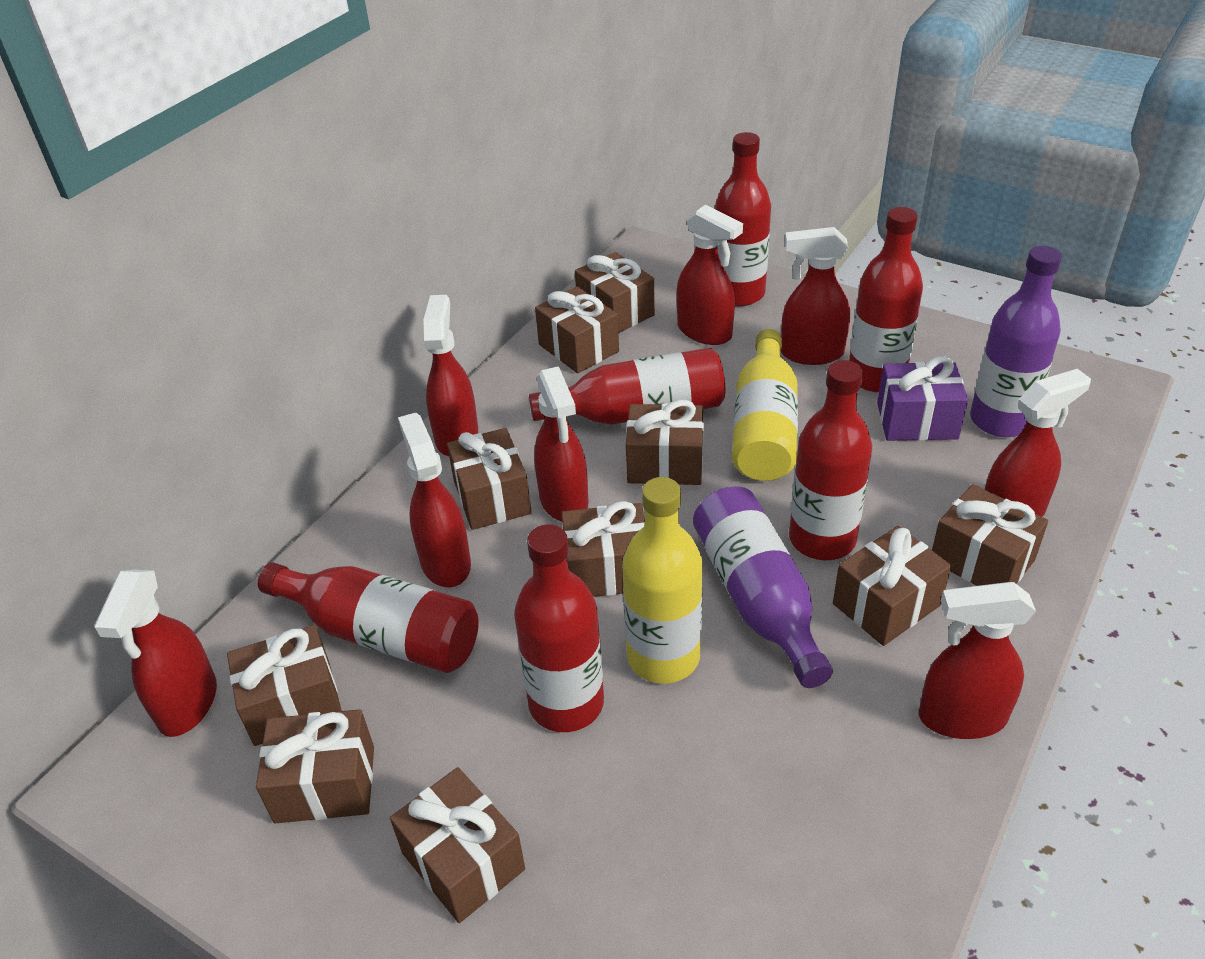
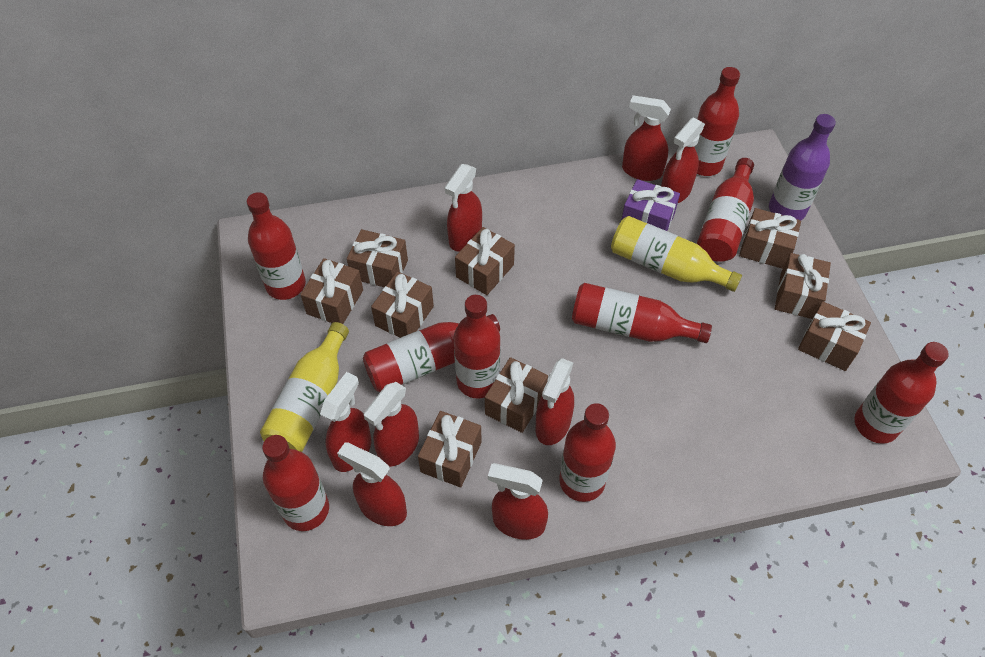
brown gift: 10 -> 9
purple bottle: 2 -> 1
red bottle: 6 -> 9

